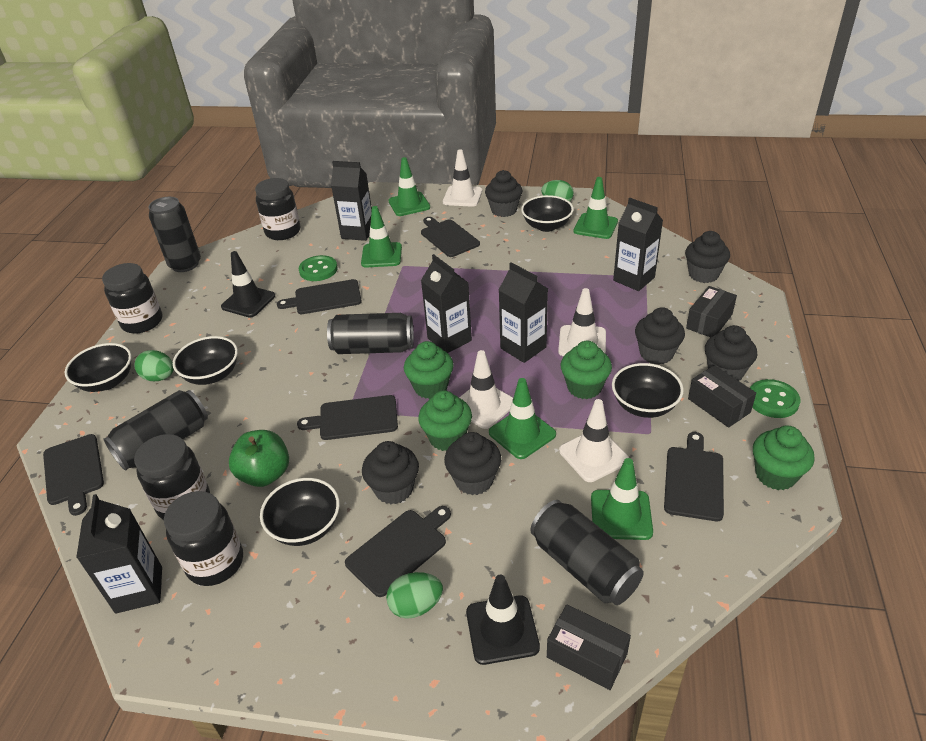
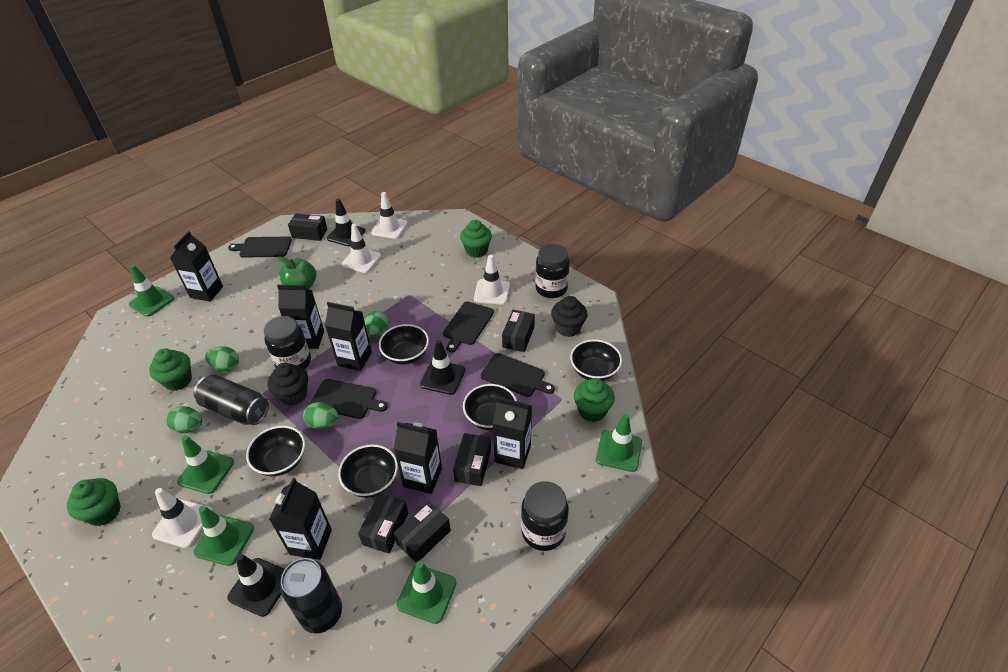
black box: 3 -> 5
black can: 4 -> 2
black carton: 5 -> 6
black cupcake: 6 -> 2
black cutting board: 6 -> 4
black jar: 4 -> 3
black traffic cone: 2 -> 3
green button: 2 -> 0
green egg: 3 -> 4

